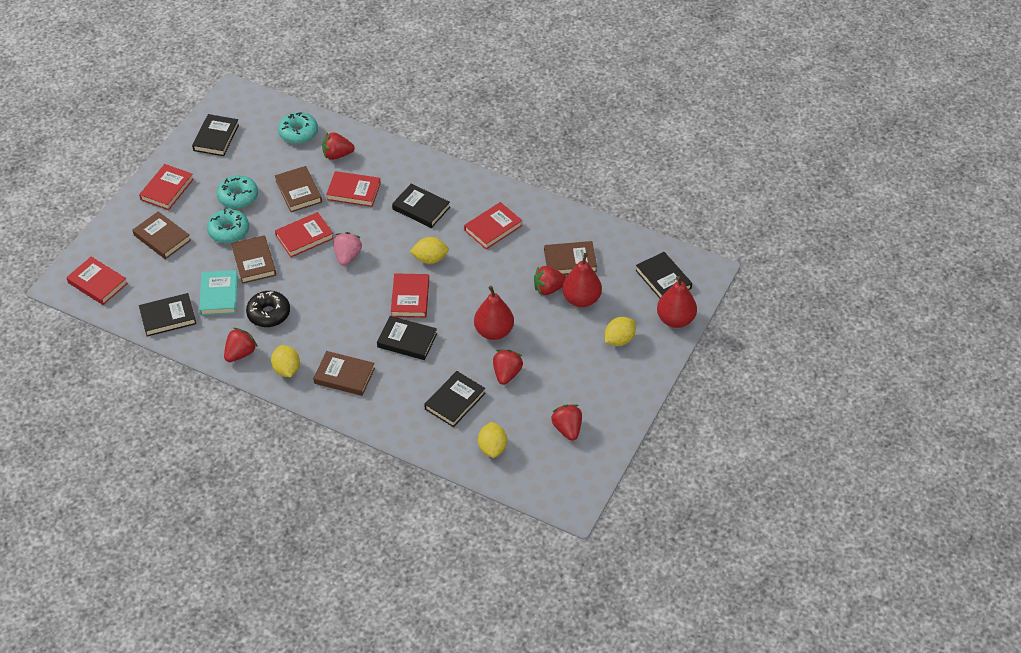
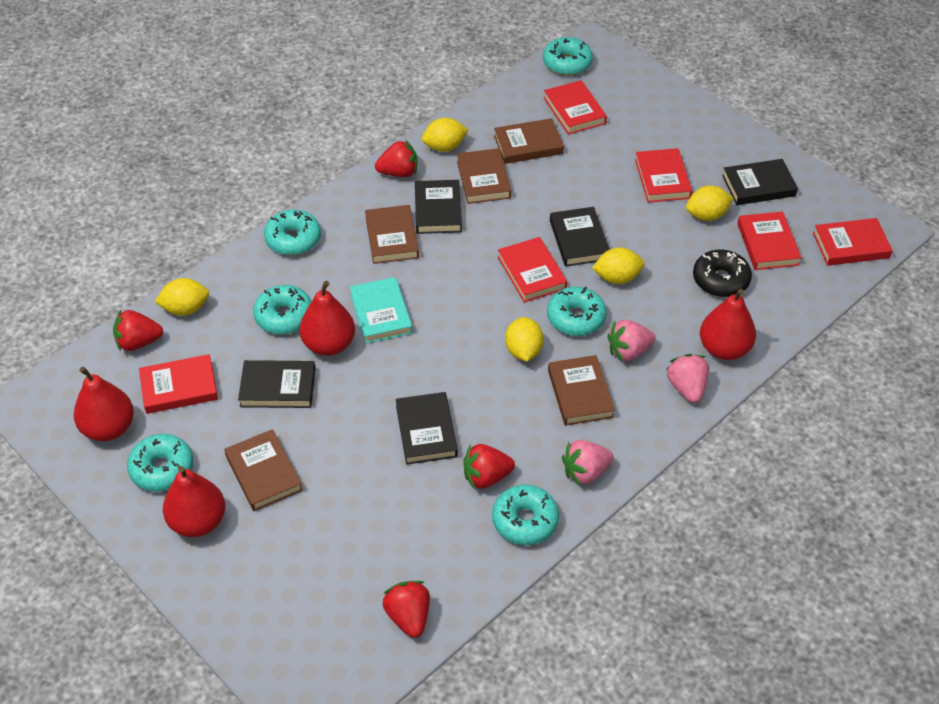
black book: 6 -> 5
pink strawberry: 1 -> 3
red pear: 3 -> 4
red strawberry: 5 -> 4
turquoise donut: 3 -> 6
yellow lemon: 4 -> 5

